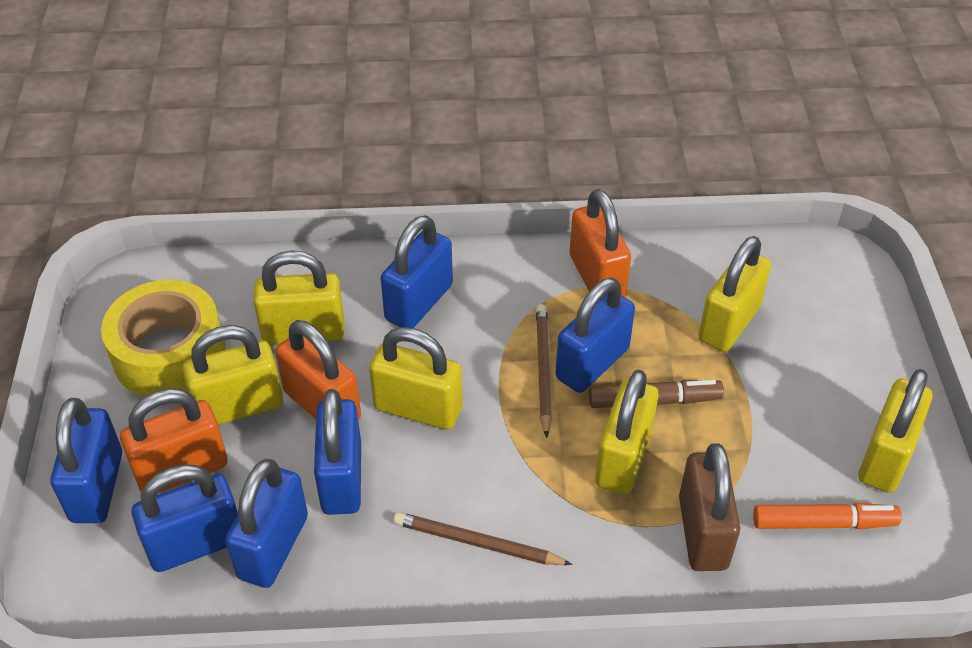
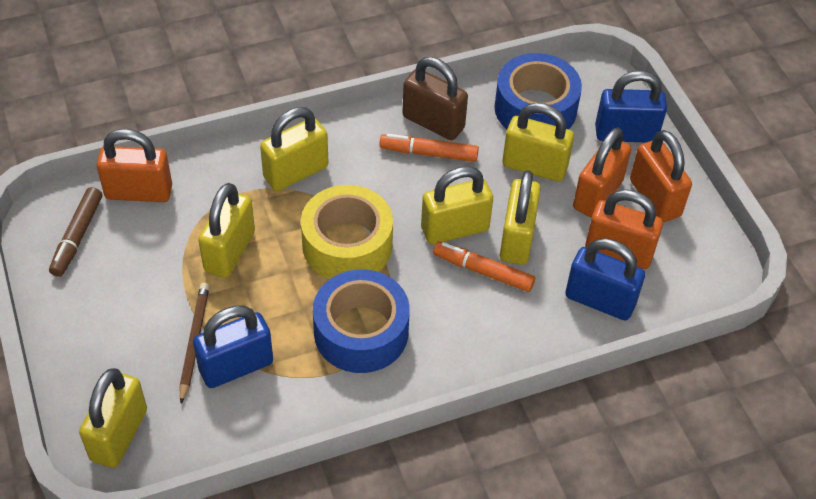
blue padlock: 6 -> 3
blue tape: 0 -> 2
brown pencil: 2 -> 1
orange marker: 1 -> 2
orange padlock: 3 -> 4

